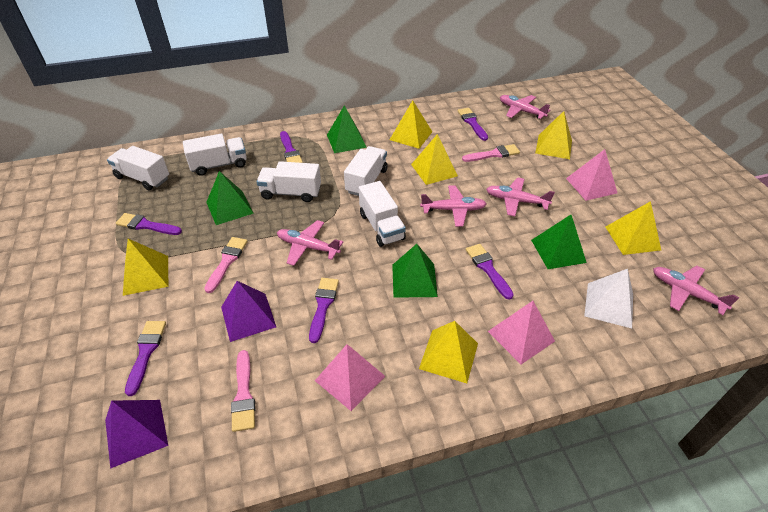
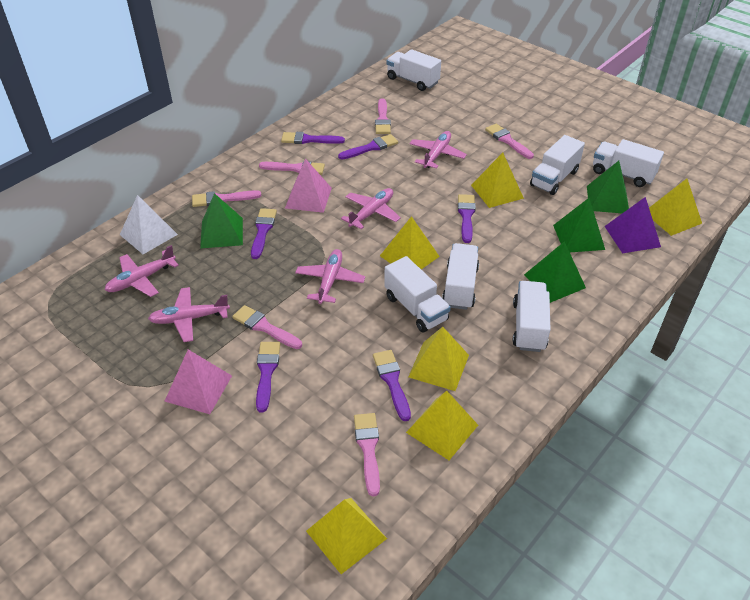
pink brush: 3 -> 6
pink pyramid: 3 -> 2
purple pyramid: 2 -> 1
white truck: 5 -> 6

